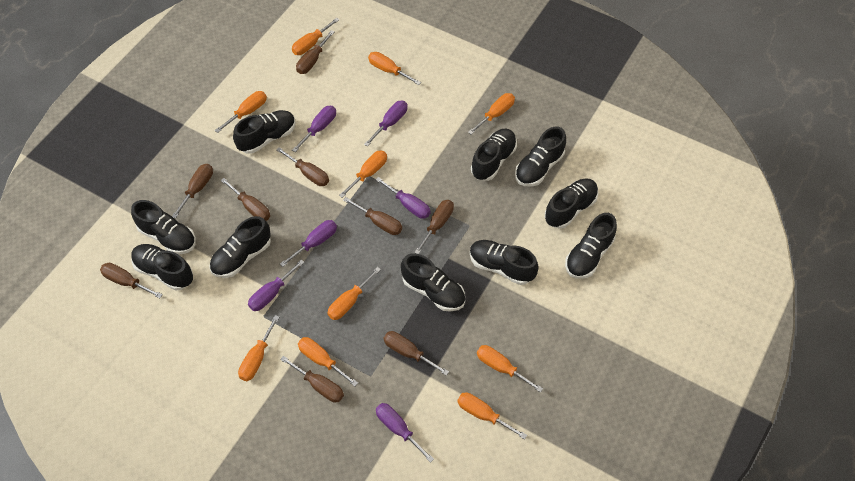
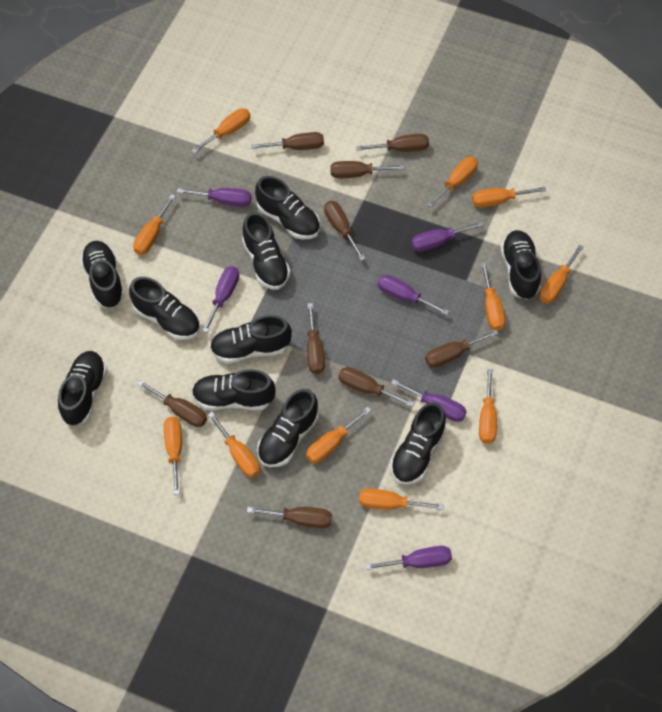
orange screwdriver: 10 -> 11

